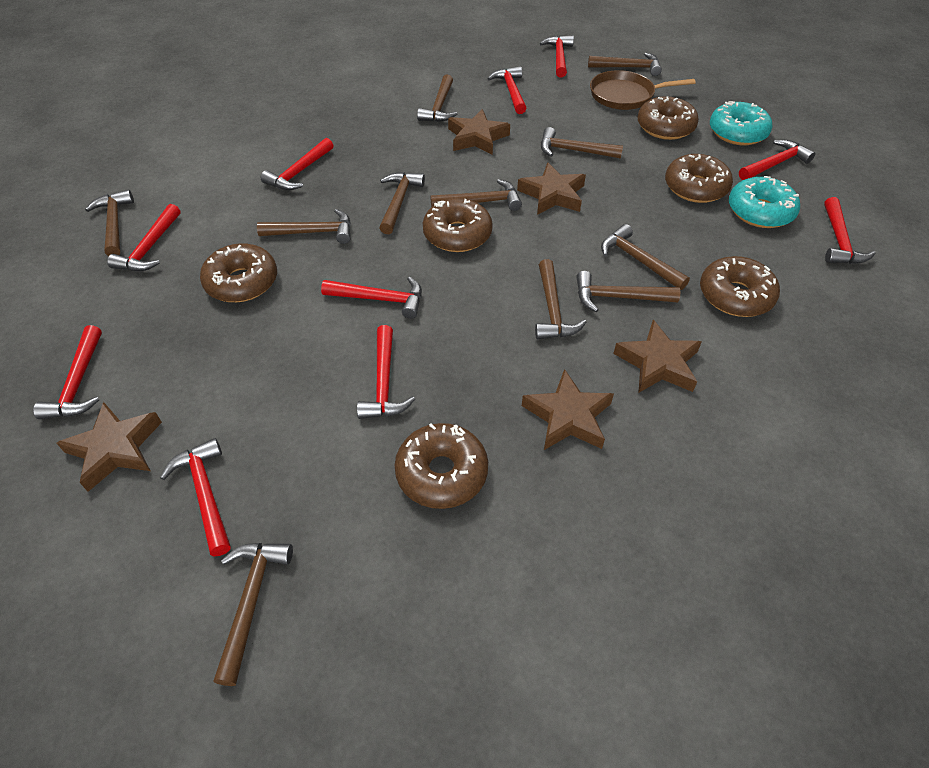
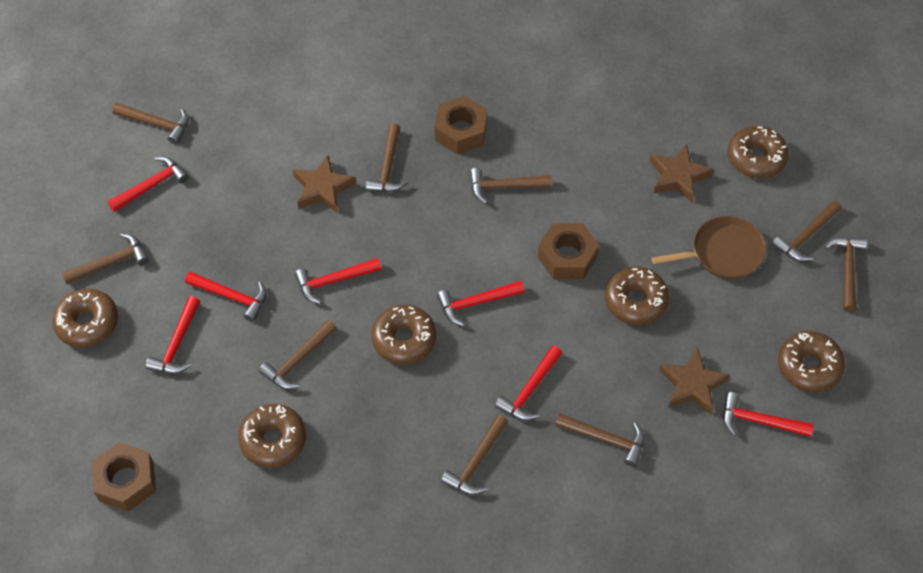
brown hammer: 11 -> 9
brown nut: 0 -> 3
brown star: 5 -> 3
red hammer: 10 -> 7
turquoise donut: 2 -> 0

